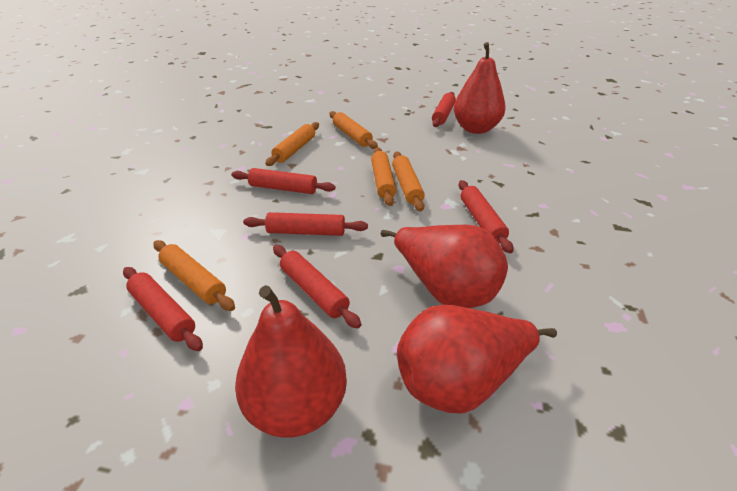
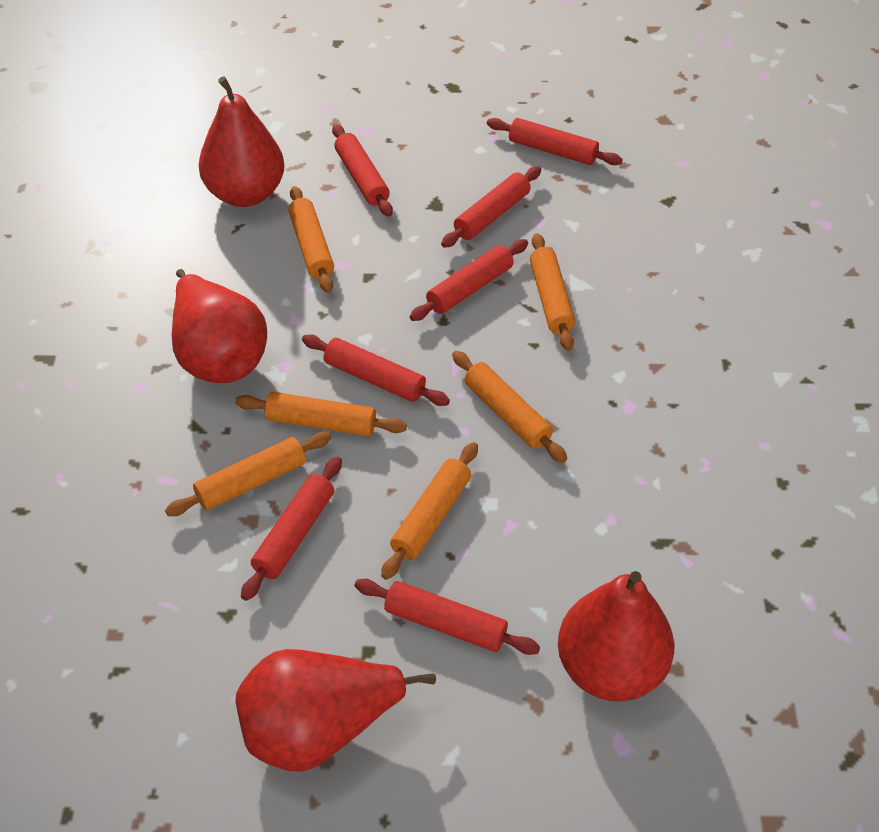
orange rolling pin: 5 -> 6
red rolling pin: 6 -> 7

